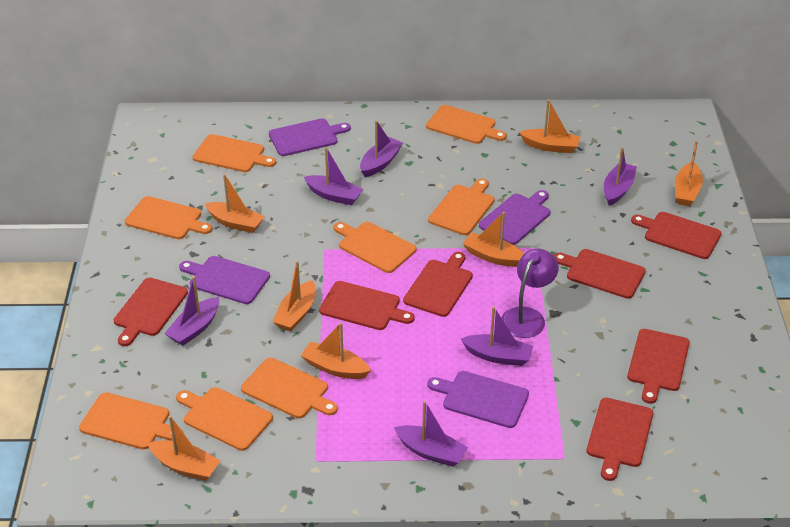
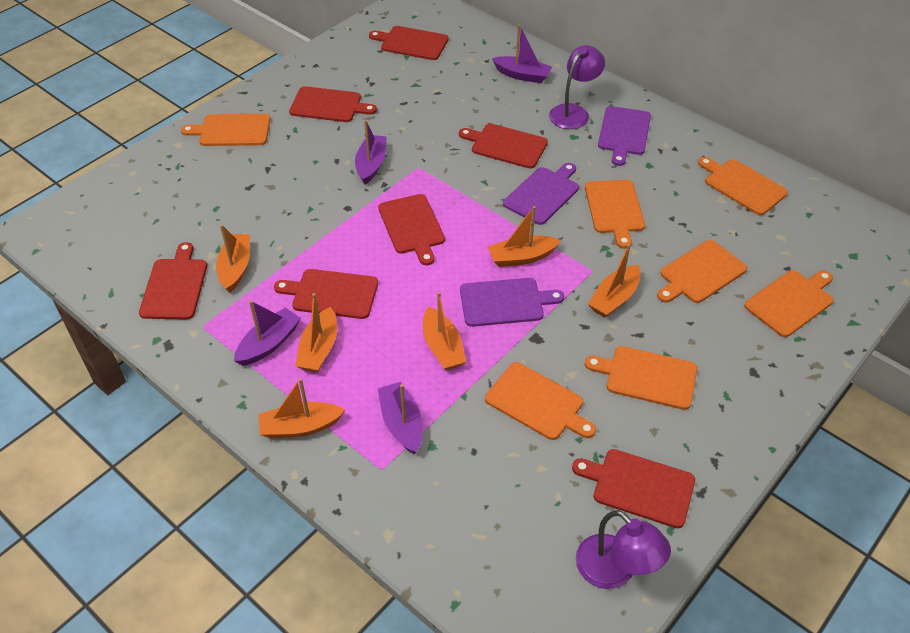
orange boat: 7 -> 6
orange cutting board: 8 -> 7
purple boat: 6 -> 4
purple cutting board: 4 -> 3
purple lamp: 1 -> 2

